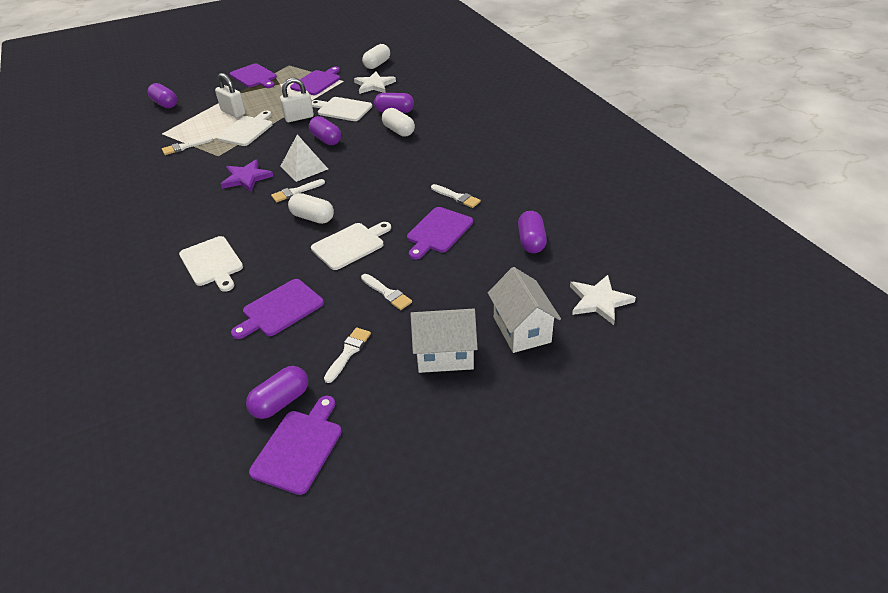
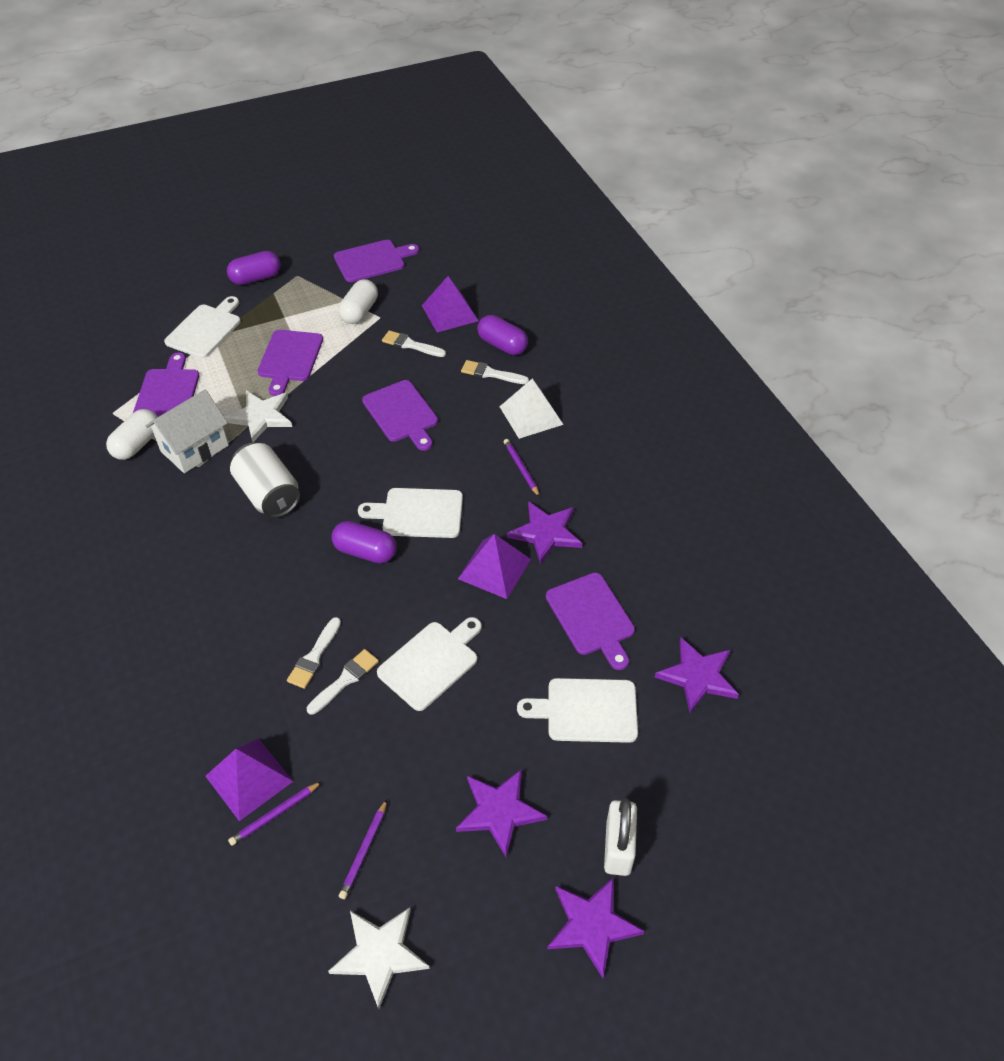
purple capsule: 5 -> 3
purple pencil: 0 -> 3
purple pyramid: 0 -> 3
purple star: 1 -> 4
white brush: 5 -> 4
white can: 0 -> 1
white capsule: 3 -> 2
white house: 2 -> 1
white padlock: 2 -> 1

